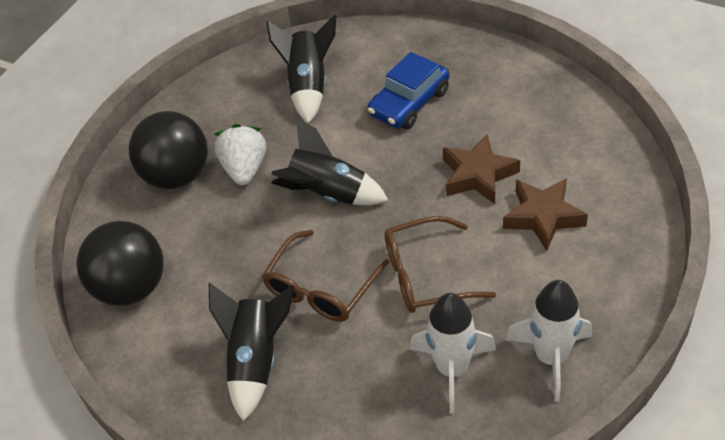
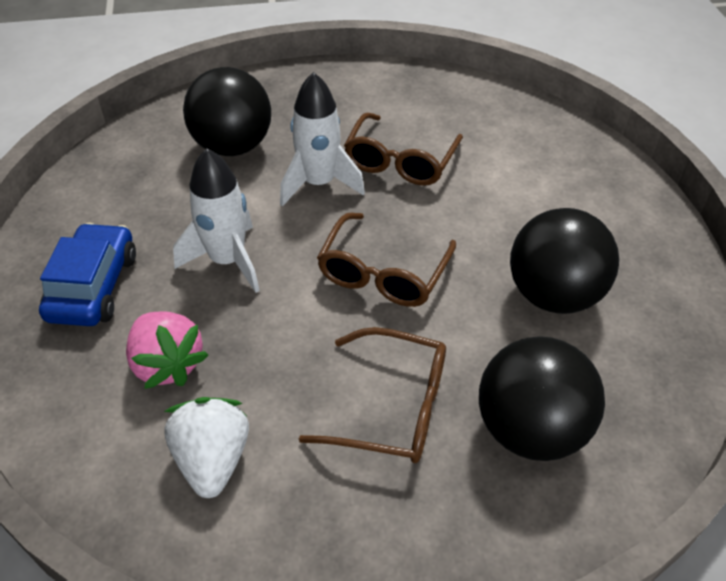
black ball: 2 -> 3
black rocket: 3 -> 0
brown glasses: 2 -> 3
brown star: 2 -> 0
pink strawberry: 0 -> 1

